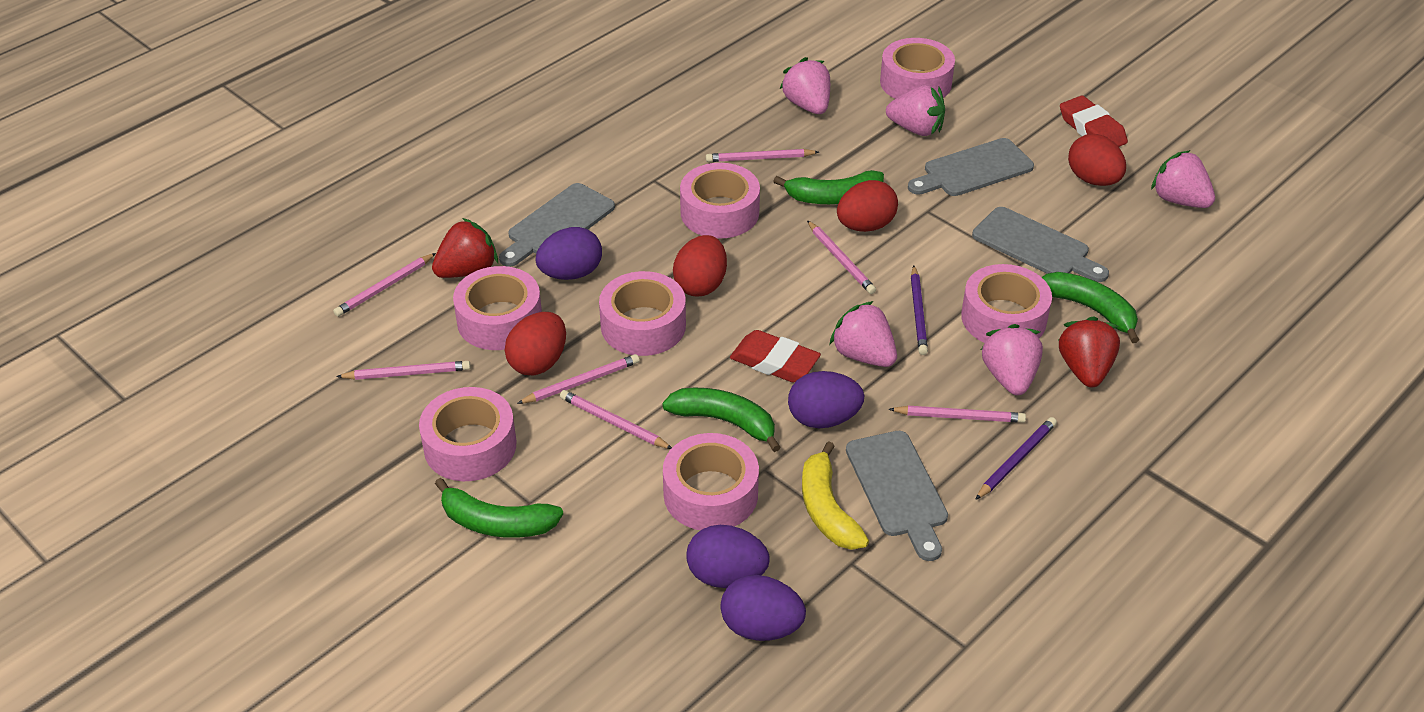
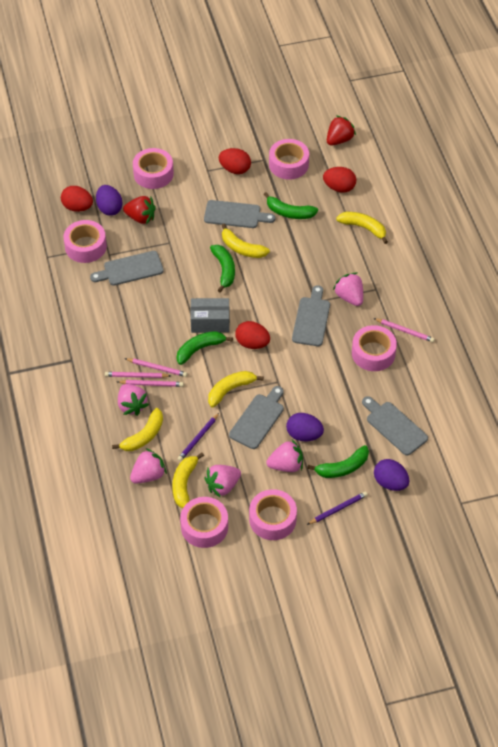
grey box: 0 -> 1
grey cutting board: 4 -> 5
pink pencil: 7 -> 4
pink tape: 7 -> 6
purple egg: 4 -> 3
red eraser: 2 -> 0
yellow banana: 1 -> 5

